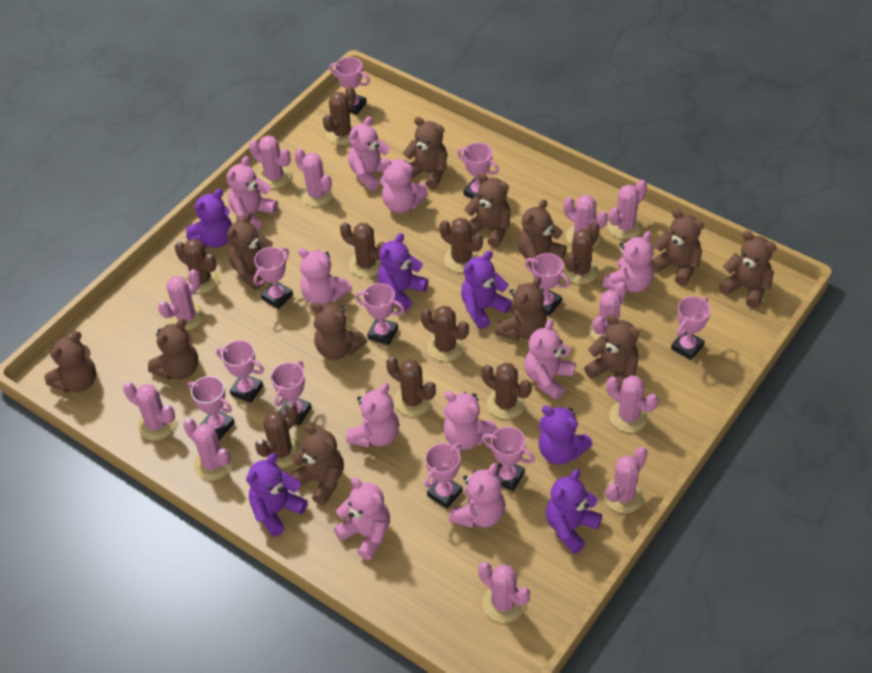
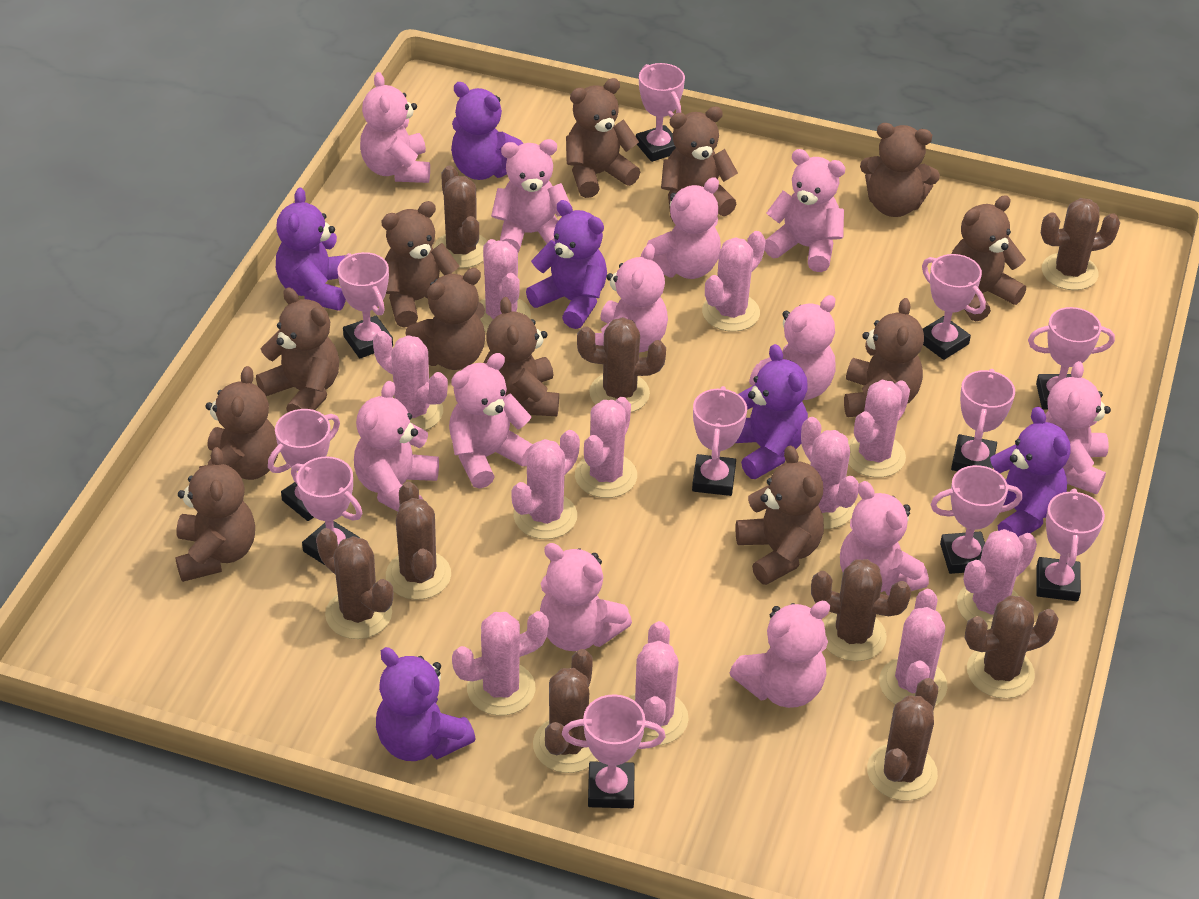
pink teddy bear: 10 -> 12

